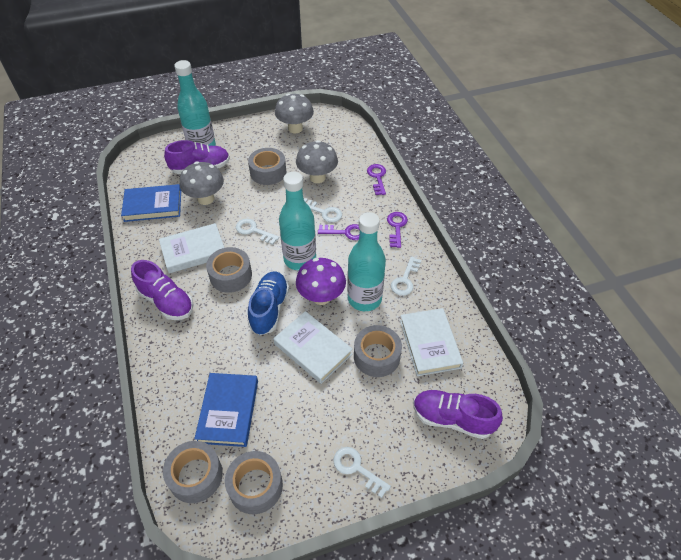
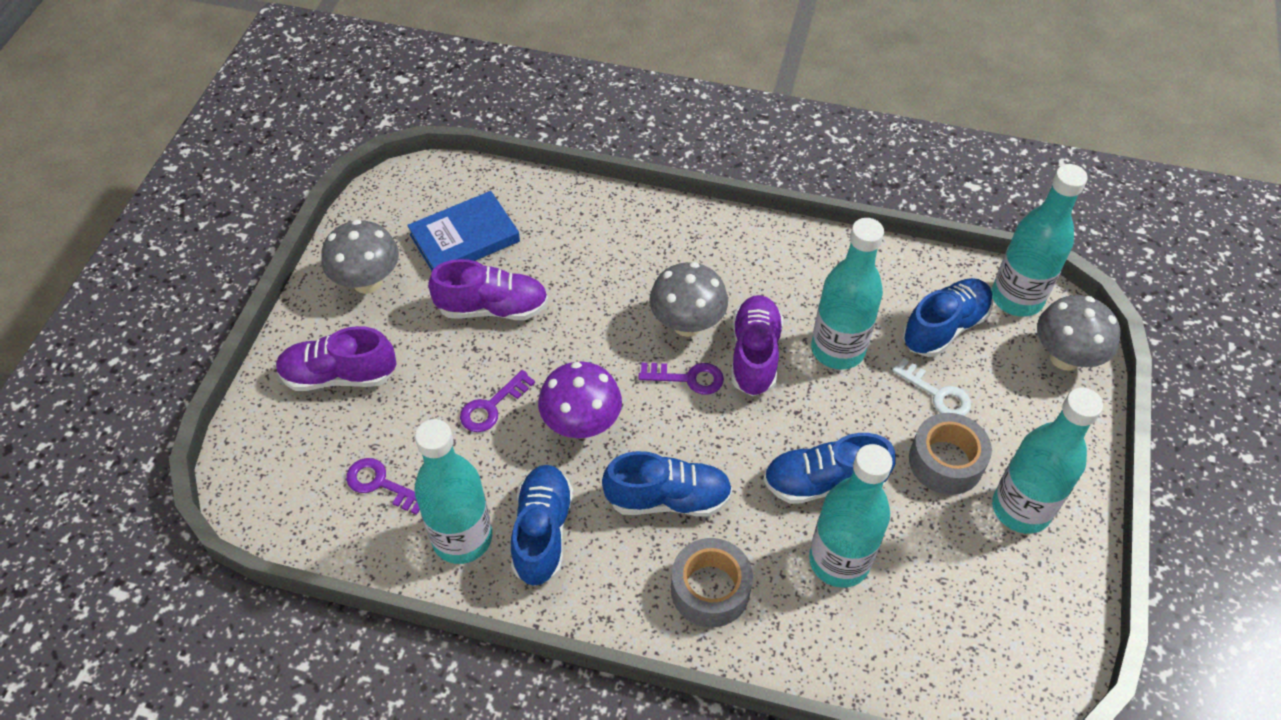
blue book: 2 -> 1
blue shoe: 1 -> 4
grey tape: 5 -> 2
turquoise bottle: 3 -> 5
white book: 3 -> 0
white key: 4 -> 1

